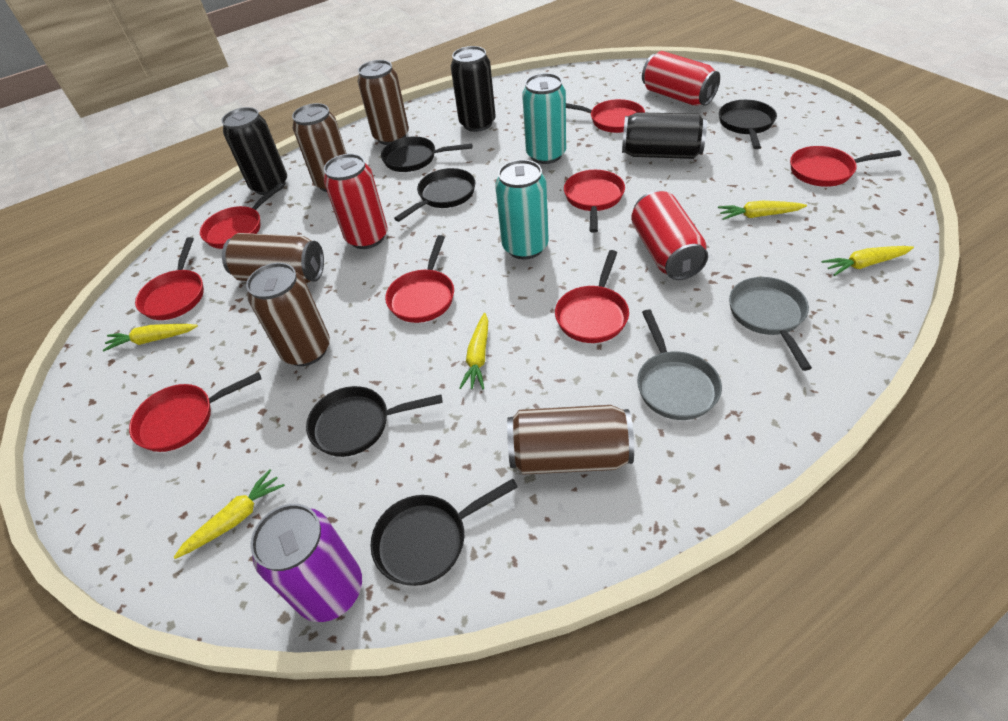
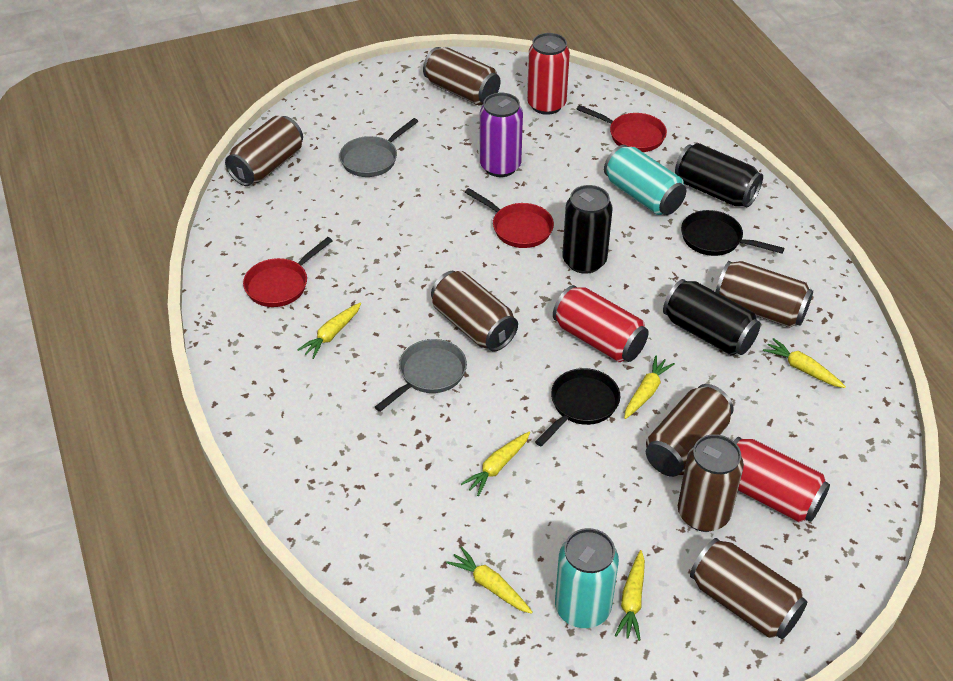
black pan: 5 -> 2
brown can: 5 -> 7
red pan: 8 -> 3
yellow carrot: 5 -> 6

